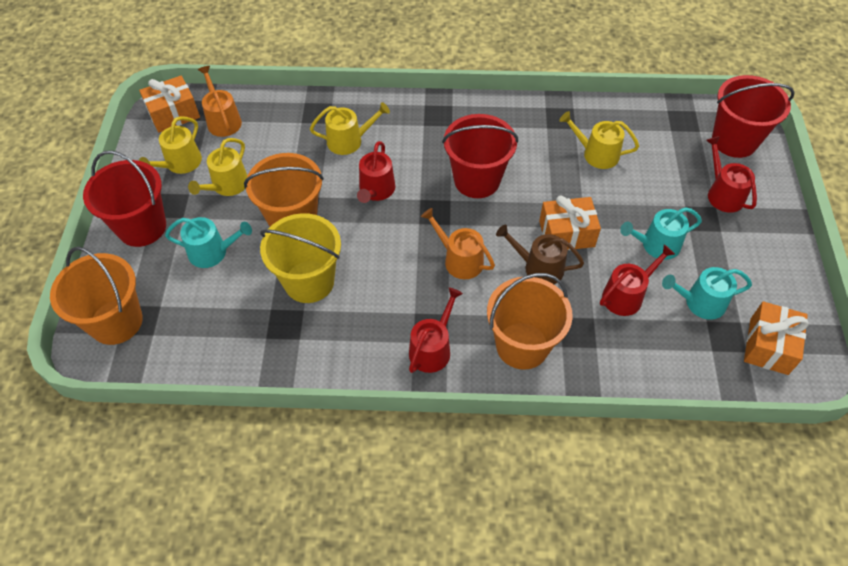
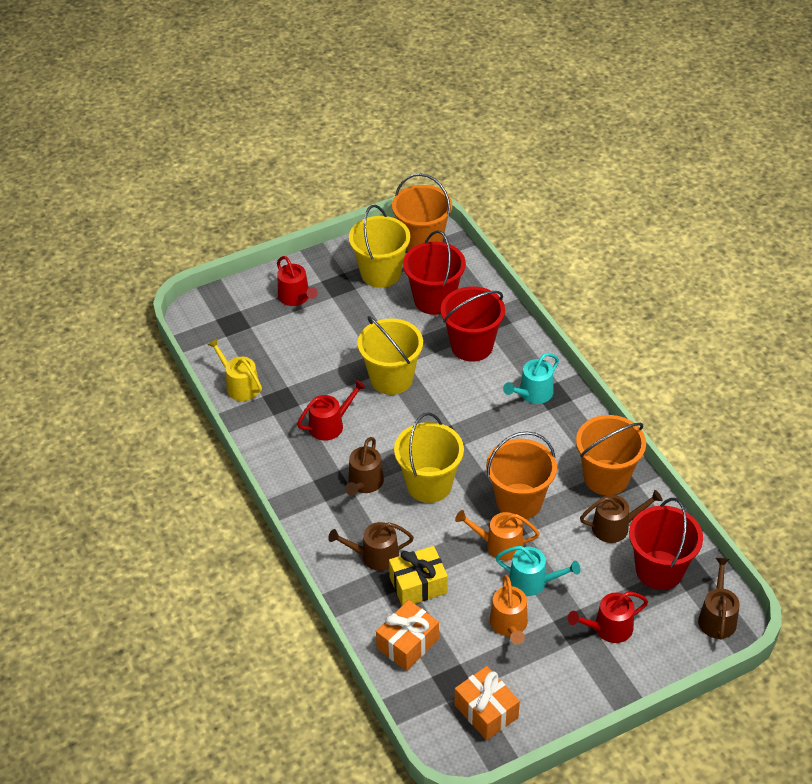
brown watering can: 1 -> 4
orange gift: 3 -> 2
red watering can: 4 -> 3
turquoise watering can: 3 -> 2
yellow bucket: 1 -> 3
yellow gift: 0 -> 1
yellow watering can: 4 -> 1

